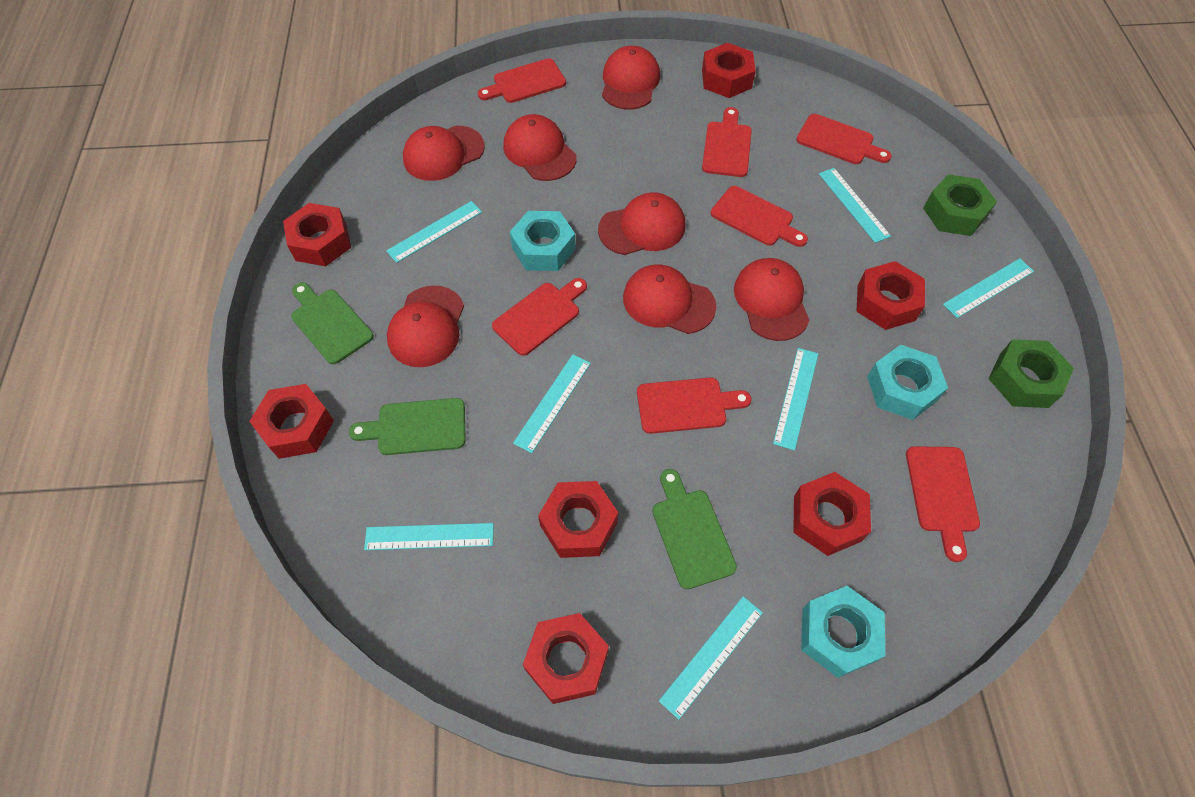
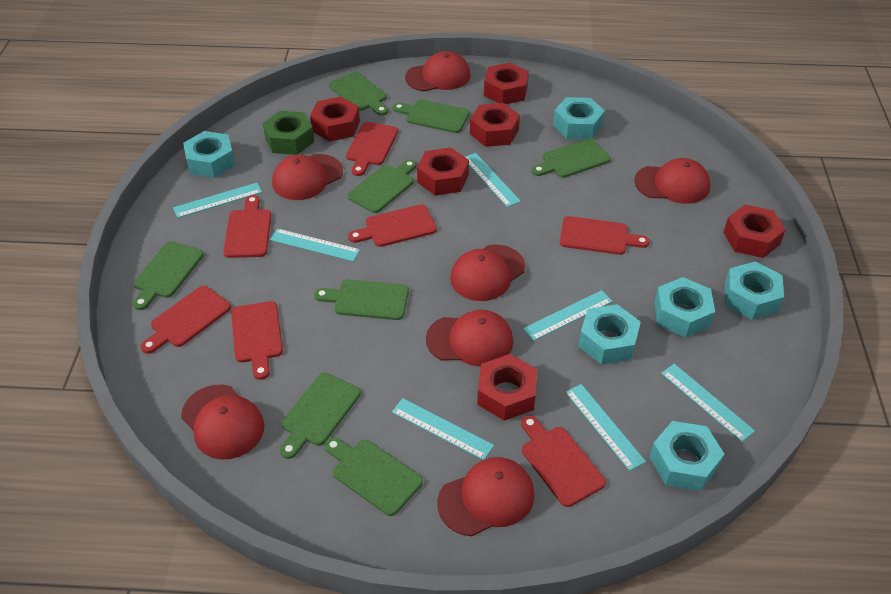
green cutting board: 3 -> 8
green nut: 2 -> 1
red nut: 7 -> 6
turquoise nut: 3 -> 6

